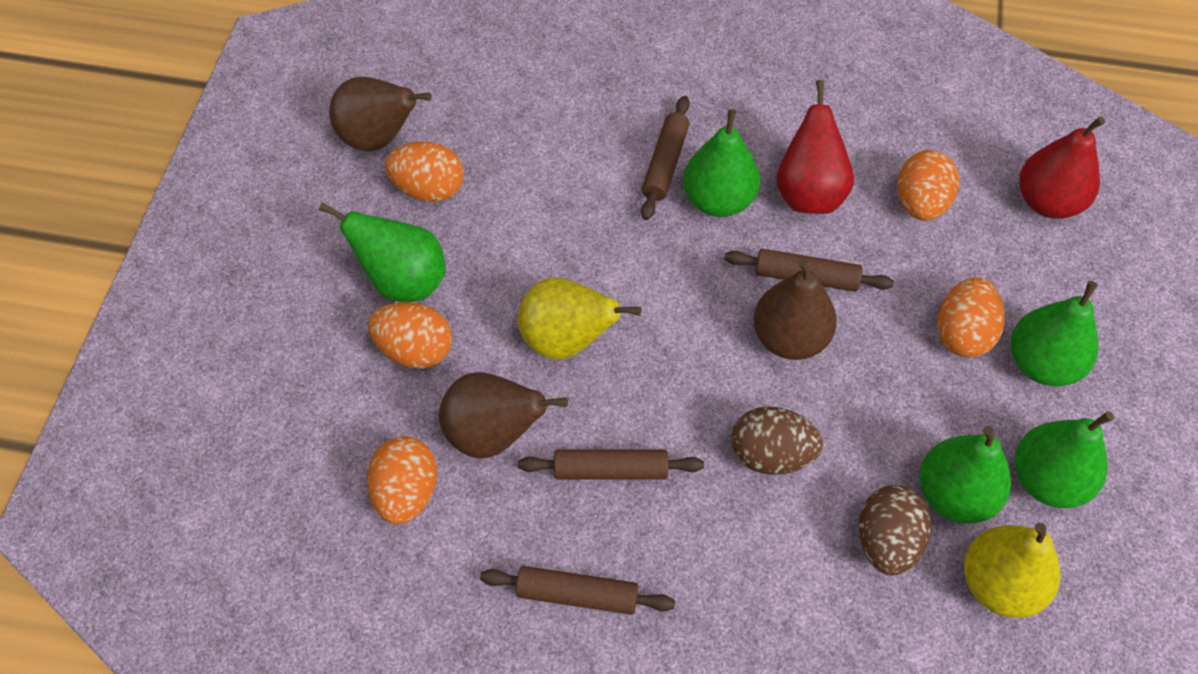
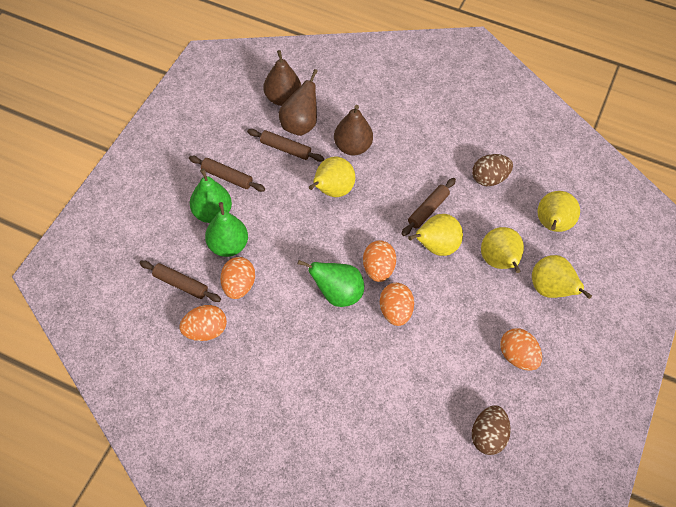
green pear: 5 -> 3
red pear: 2 -> 0
yellow pear: 2 -> 5

